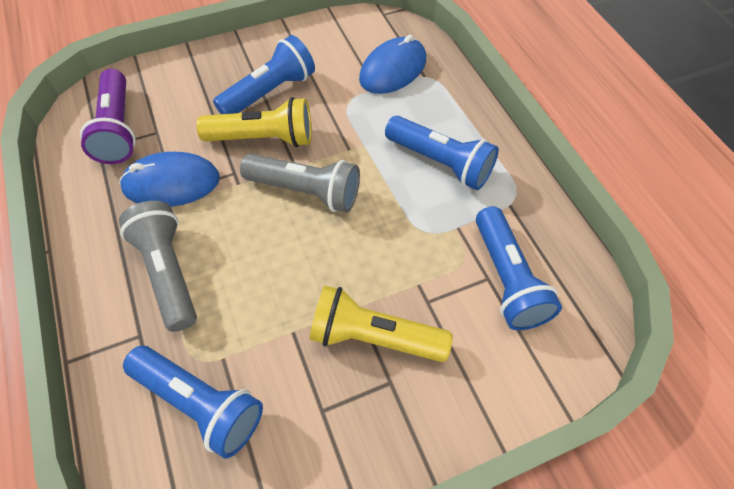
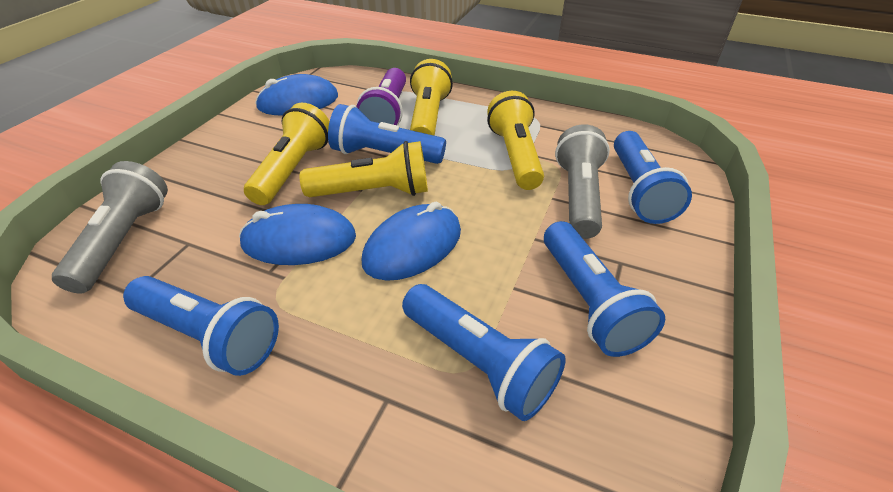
blue flashlight: 4 -> 5
blue mouse: 2 -> 3
yellow flashlight: 2 -> 4

